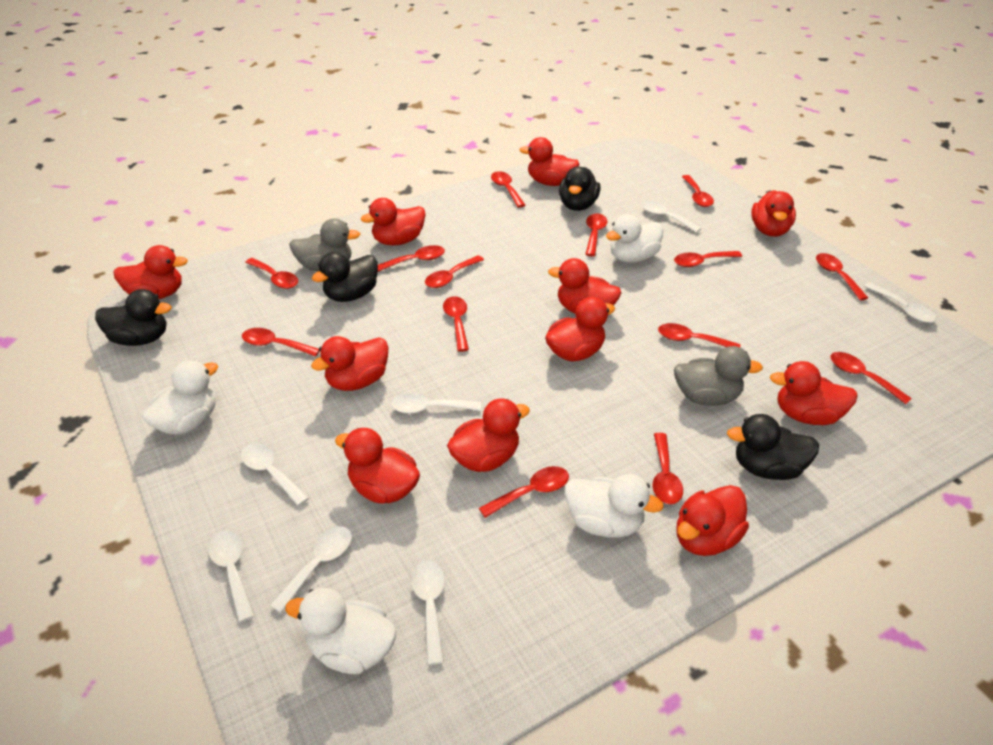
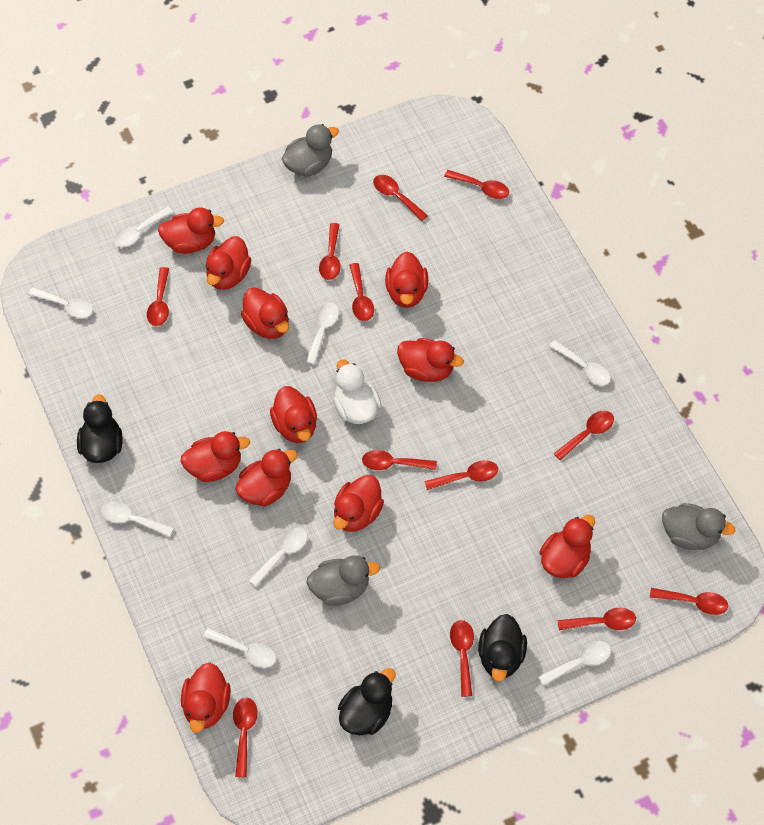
black duck: 4 -> 3
grey duck: 2 -> 3
red spoon: 14 -> 12
white duck: 4 -> 1
white spoon: 7 -> 8

